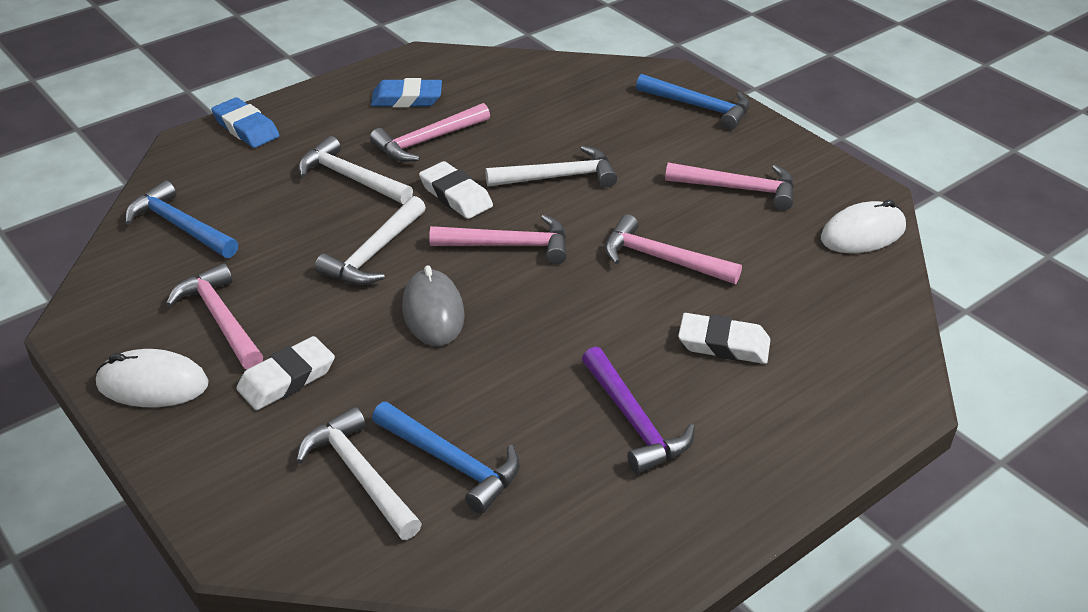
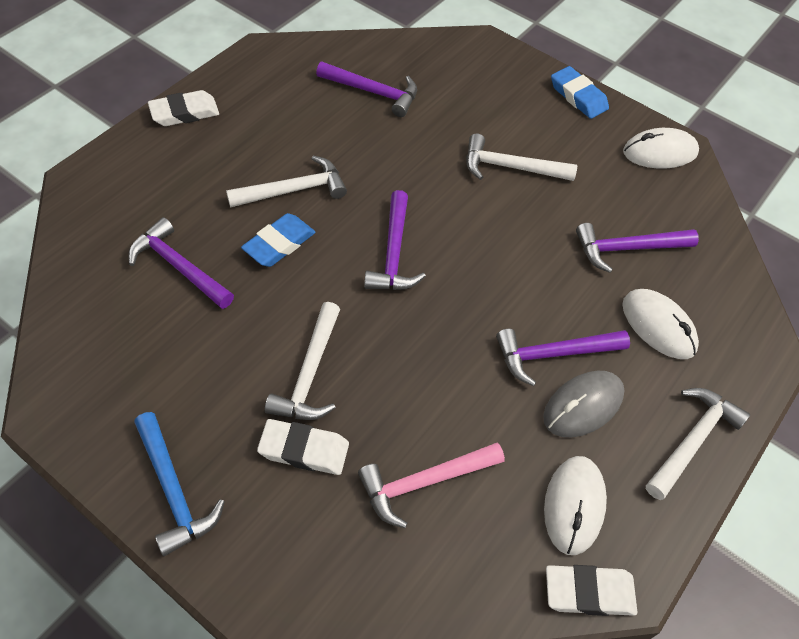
blue hammer: 3 -> 1
pink hammer: 5 -> 1
purple hammer: 1 -> 5
white mouse: 2 -> 3

